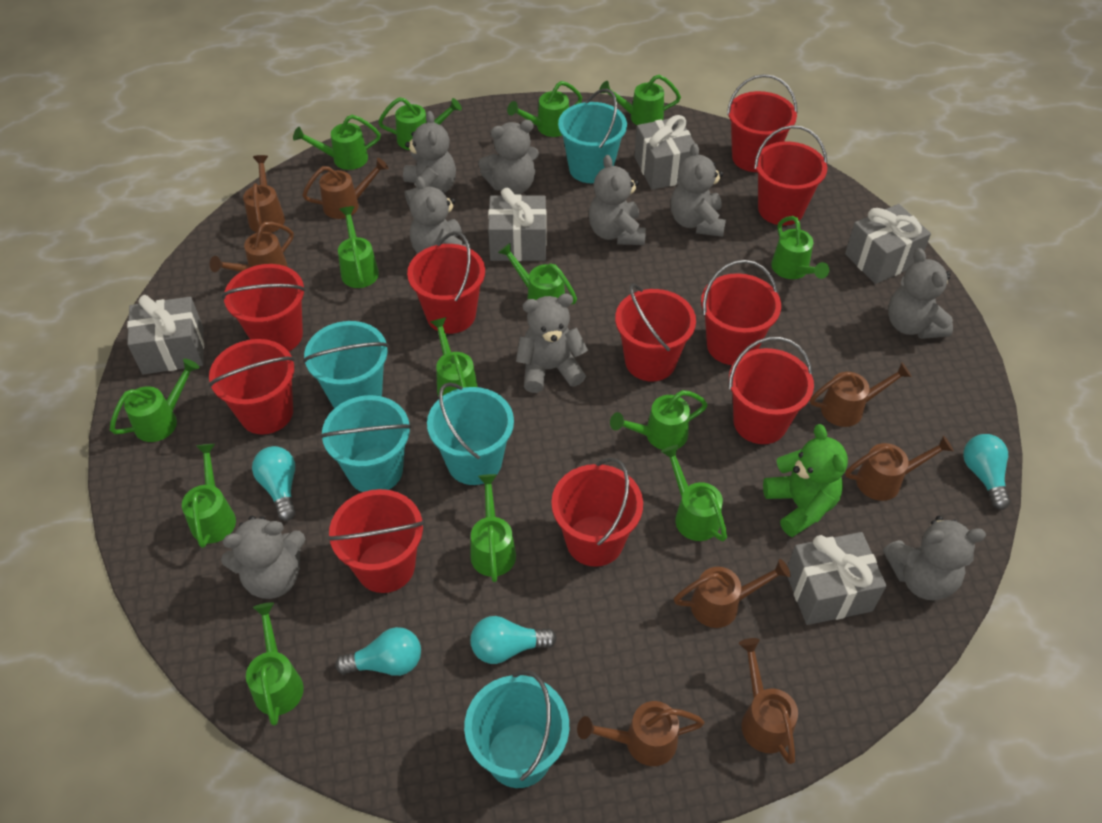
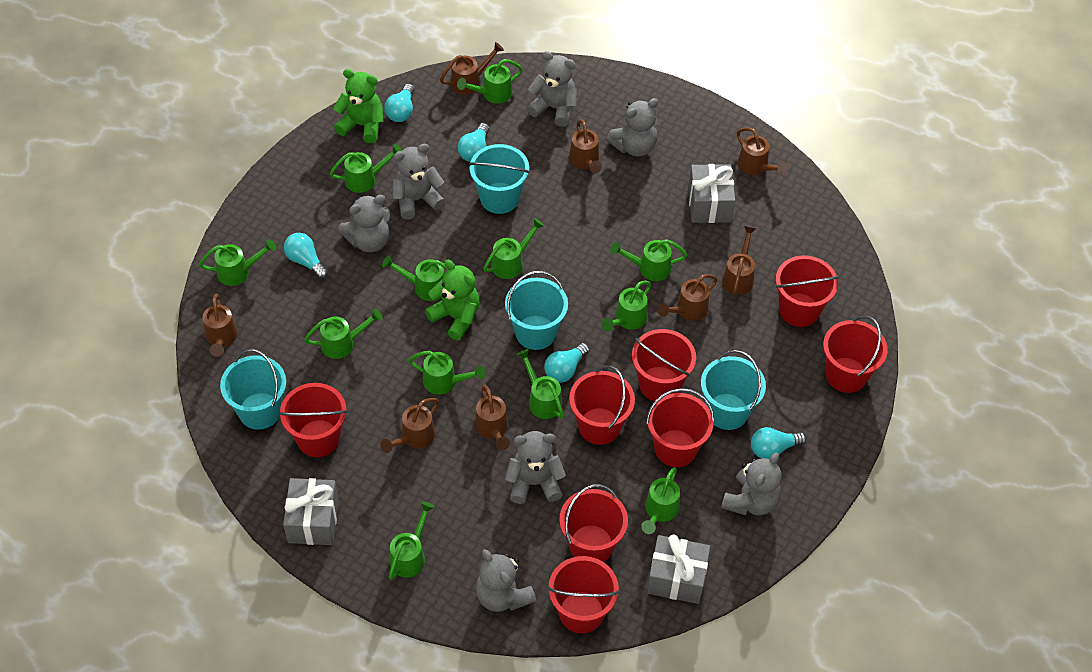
green teddy bear: 1 -> 2
green watering can: 14 -> 12
grey gift: 5 -> 3
grey teddy bear: 9 -> 7
red bucket: 10 -> 8
turquoise bucket: 5 -> 4
turquoise light bulb: 4 -> 5

